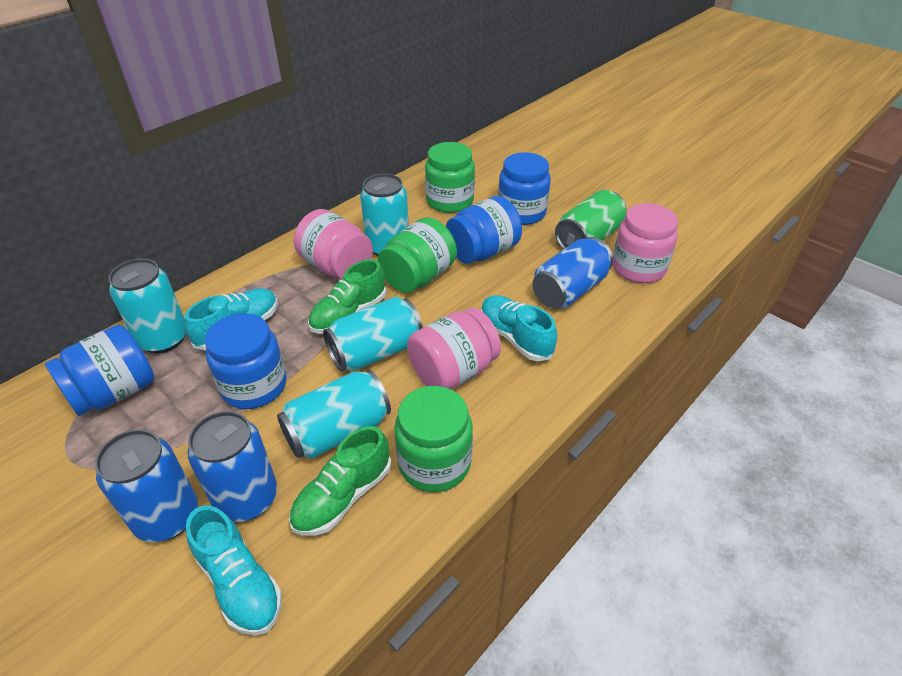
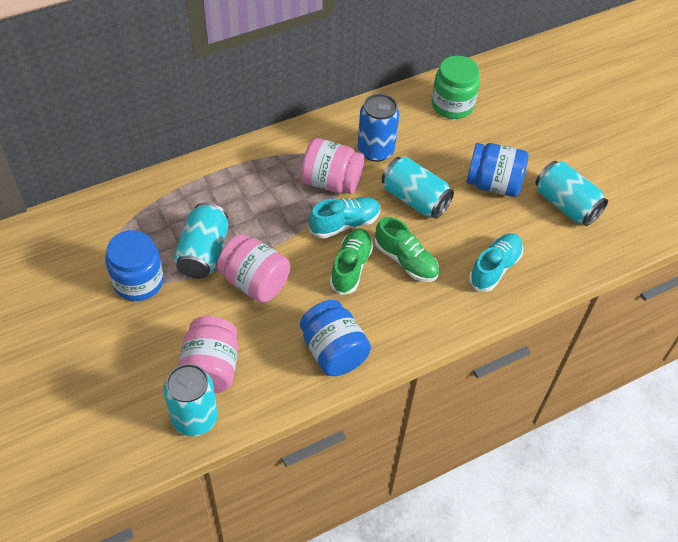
blue can: 3 -> 1
blue jar: 4 -> 3
green can: 1 -> 0
green jar: 3 -> 1
turquoise shoe: 3 -> 2

